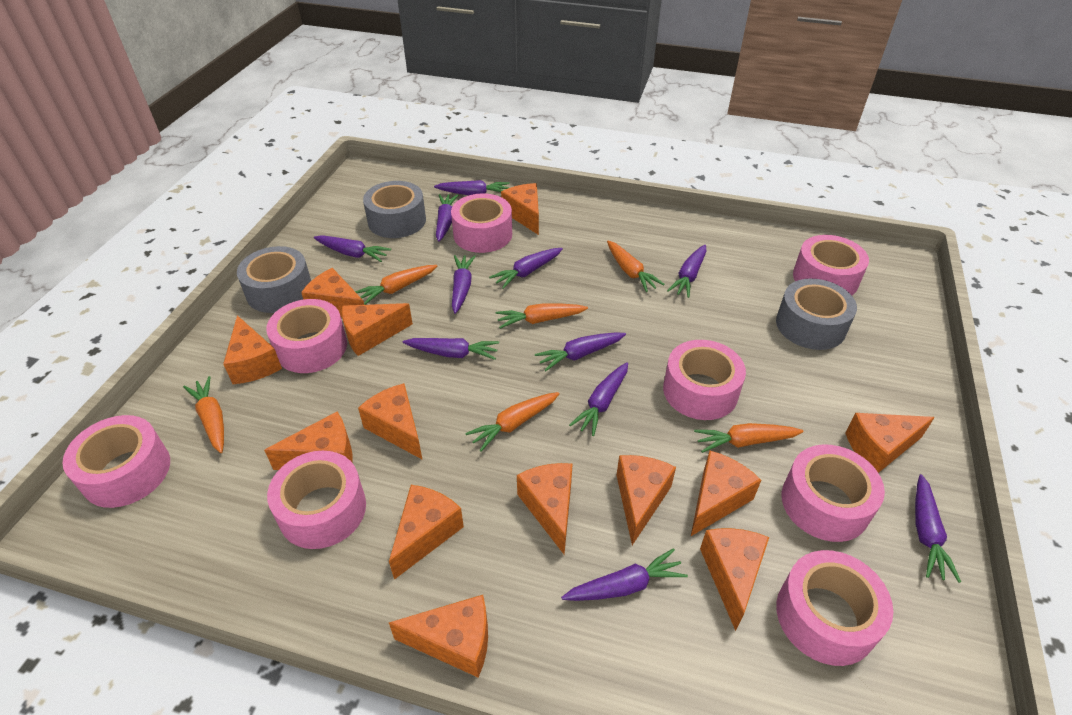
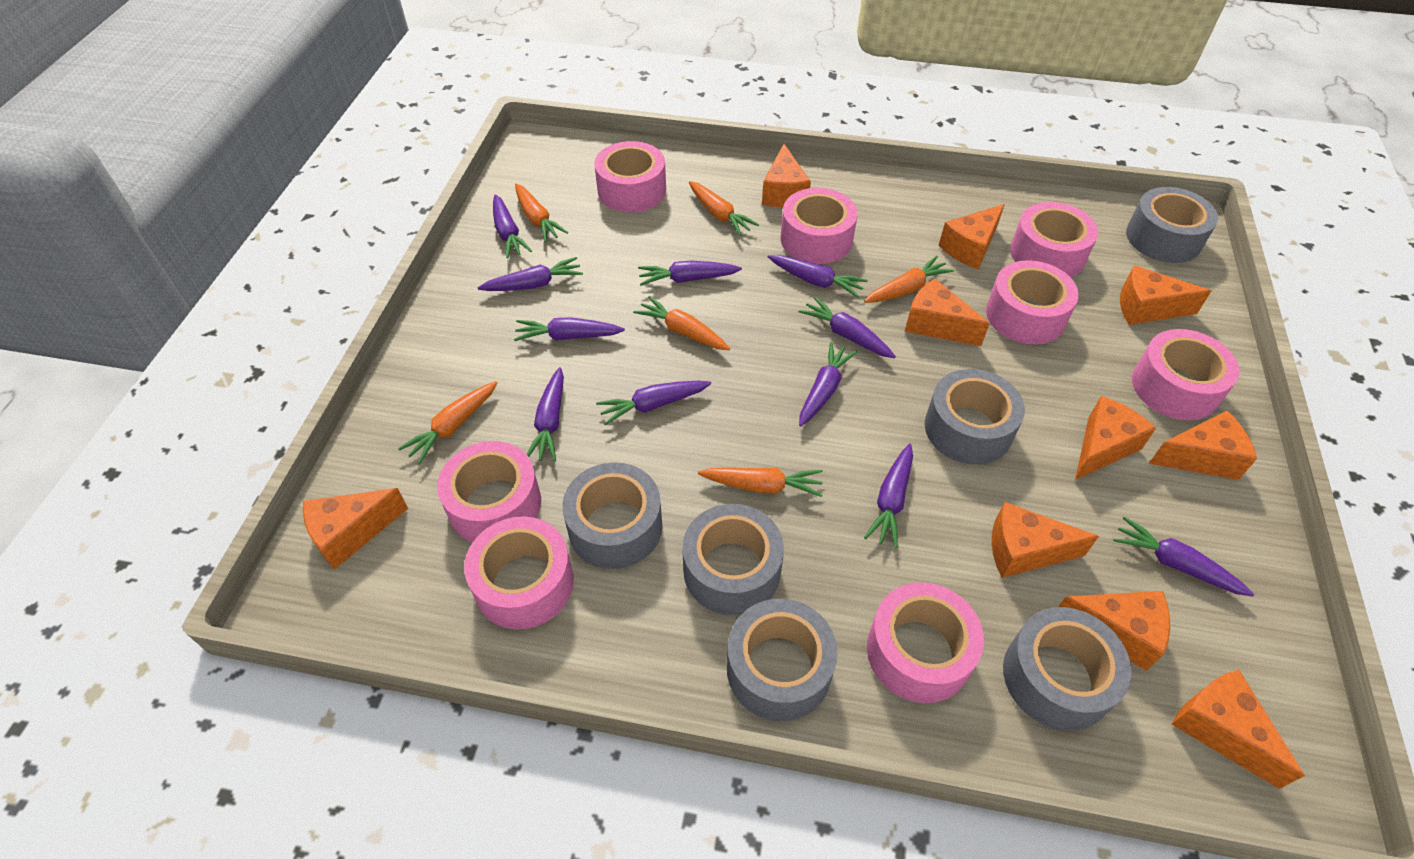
grey tape: 3 -> 6
orange cheese: 13 -> 10

